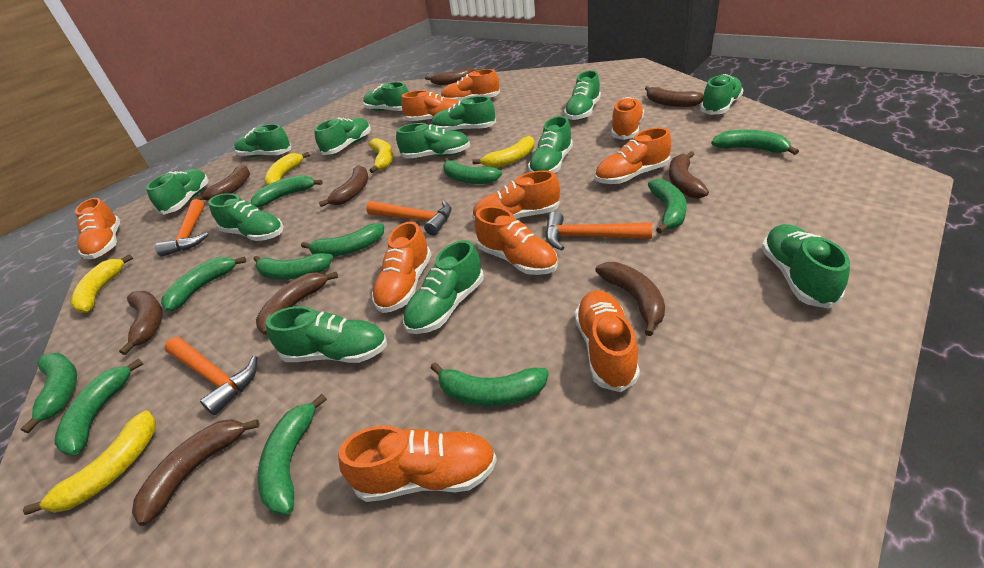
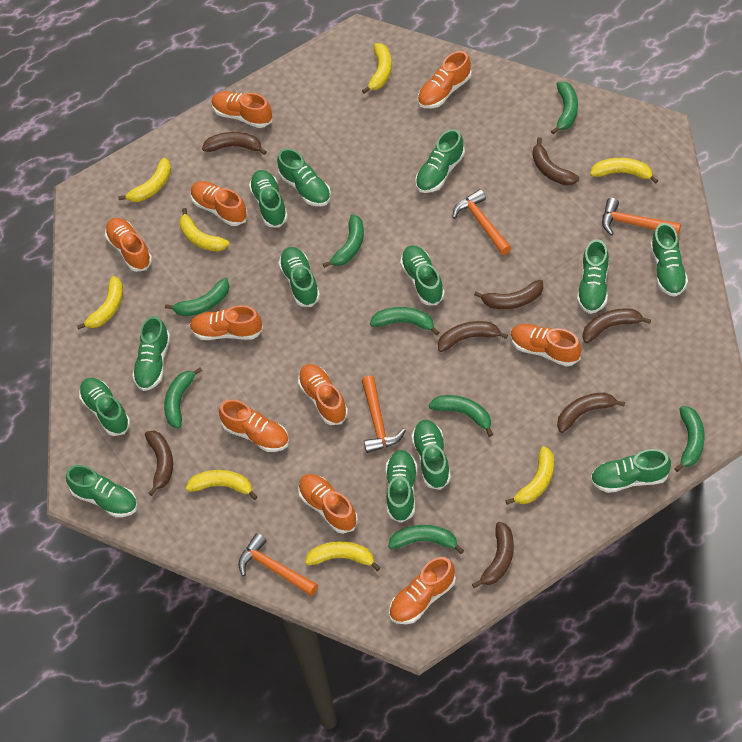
brown banana: 9 -> 8
green banana: 11 -> 8
yellow banana: 5 -> 8

